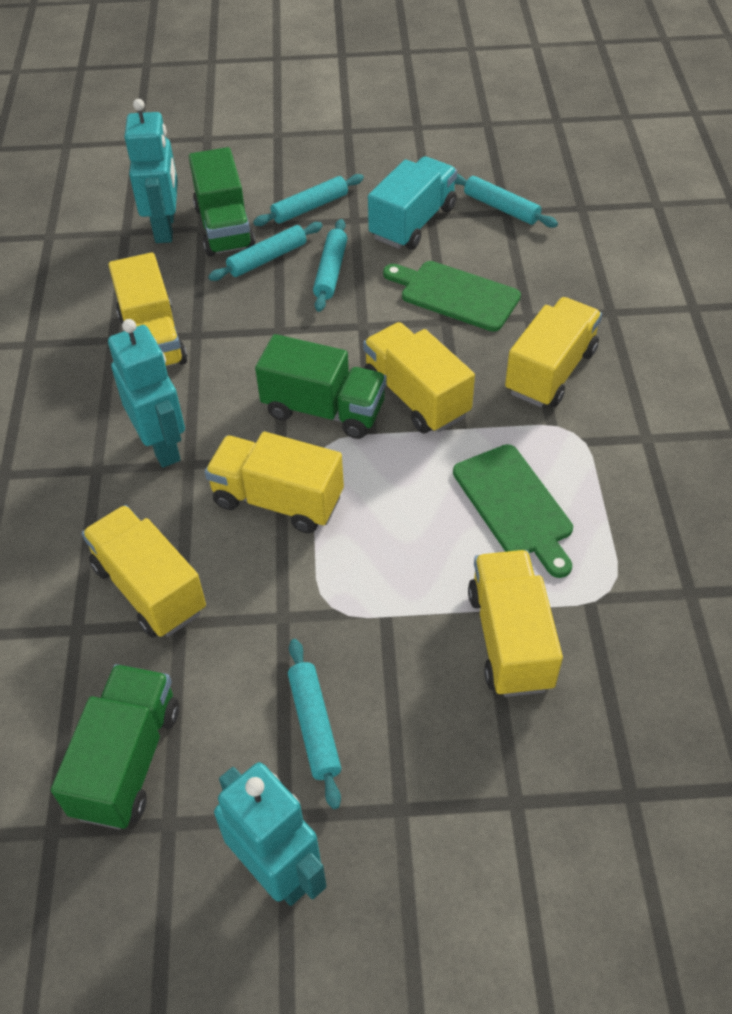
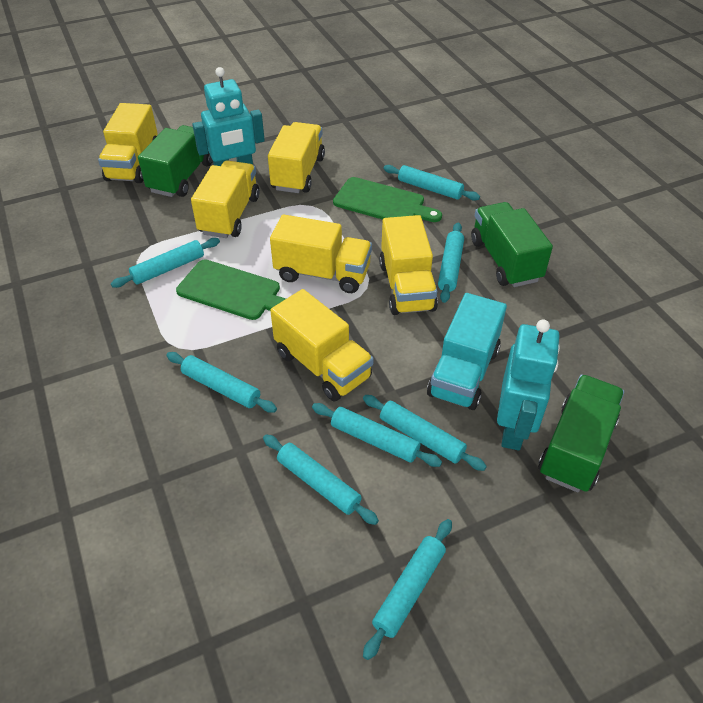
turquoise robot: 3 -> 2
turquoise rolling pin: 5 -> 8

